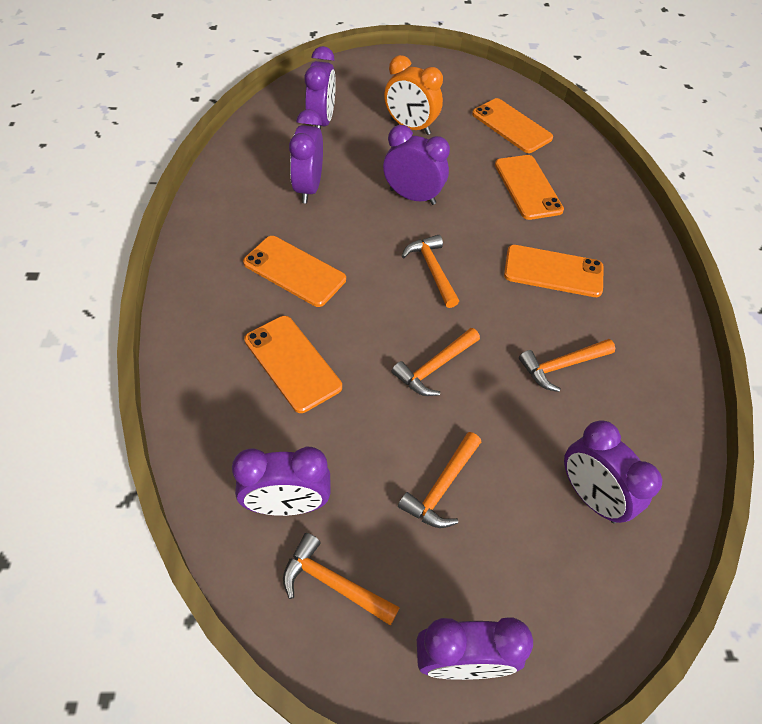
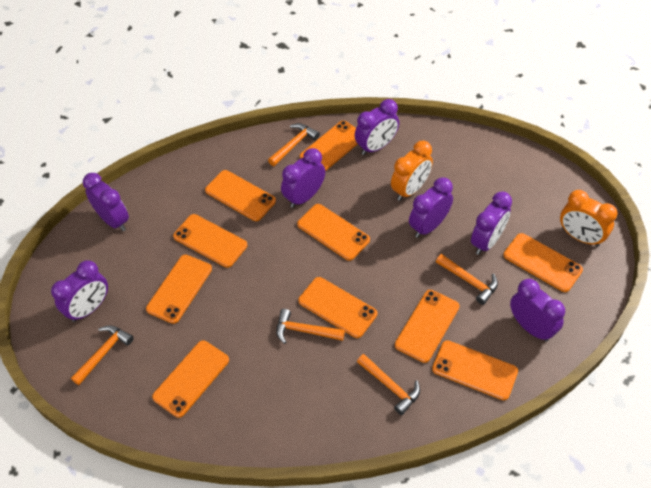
orange clock: 1 -> 2
orange phone: 5 -> 10
purple clock: 6 -> 7

